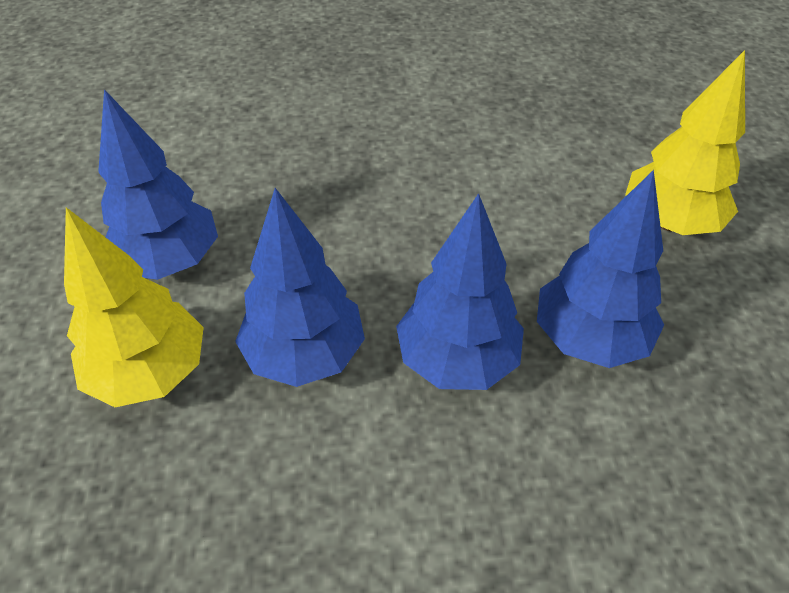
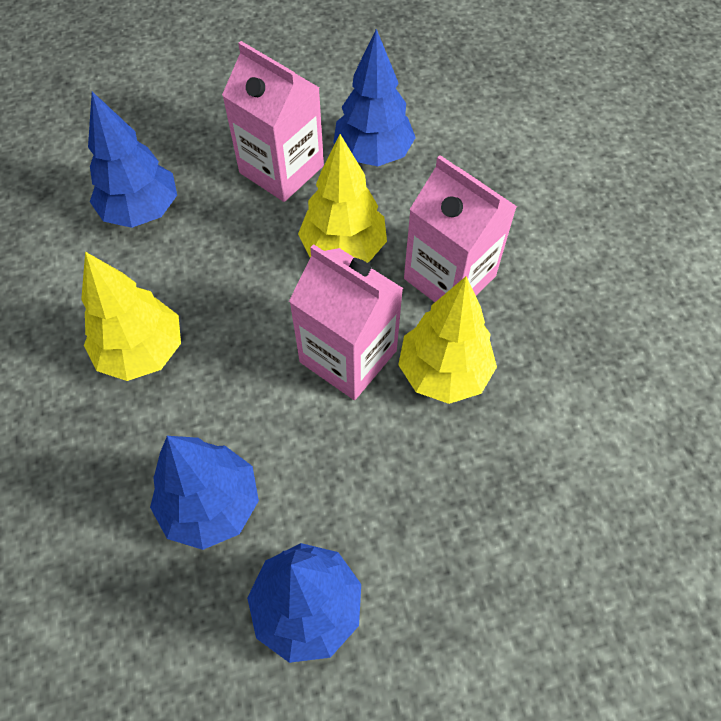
pink carton: 0 -> 3
yellow tree: 2 -> 3

